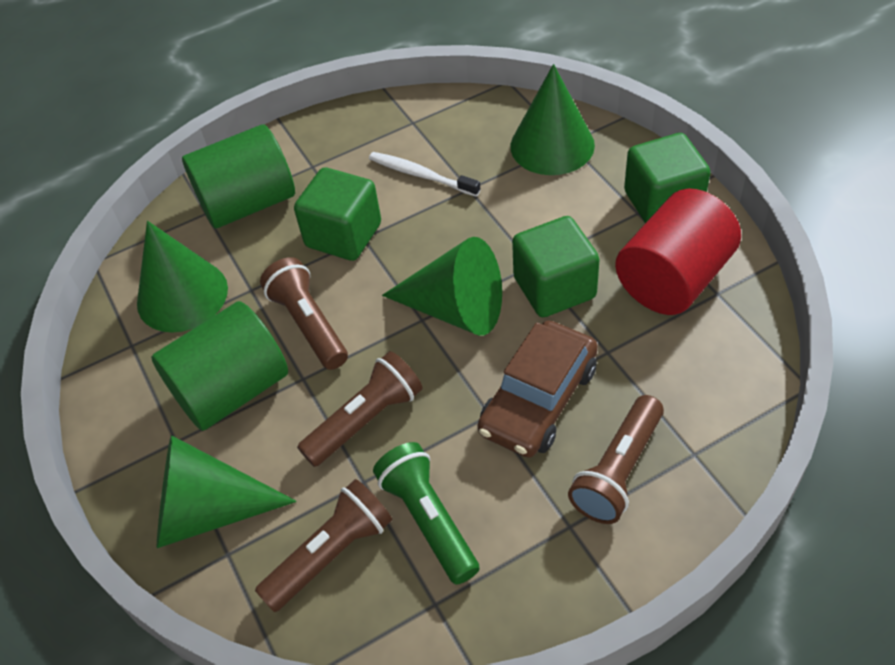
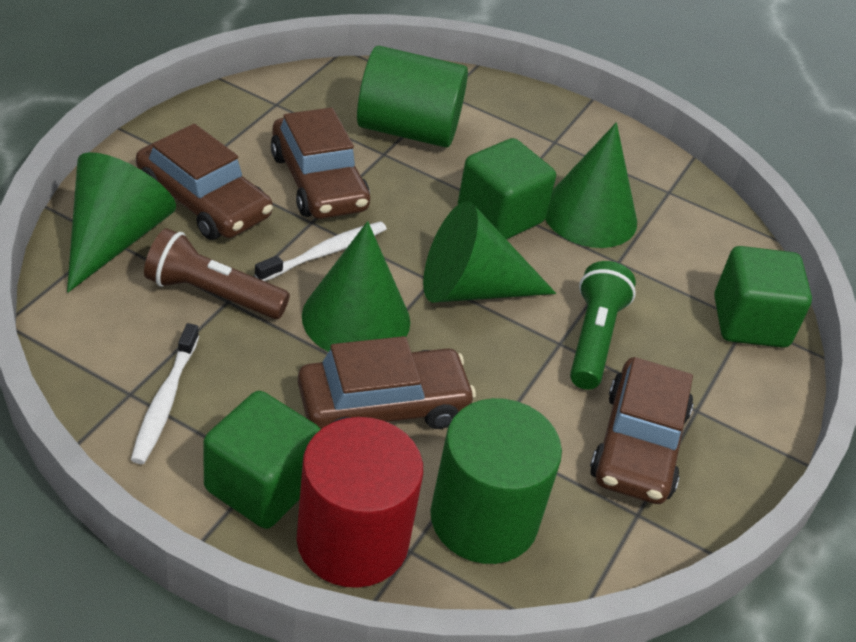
brown car: 1 -> 4
brown flashlight: 4 -> 1
white toothbrush: 1 -> 2

